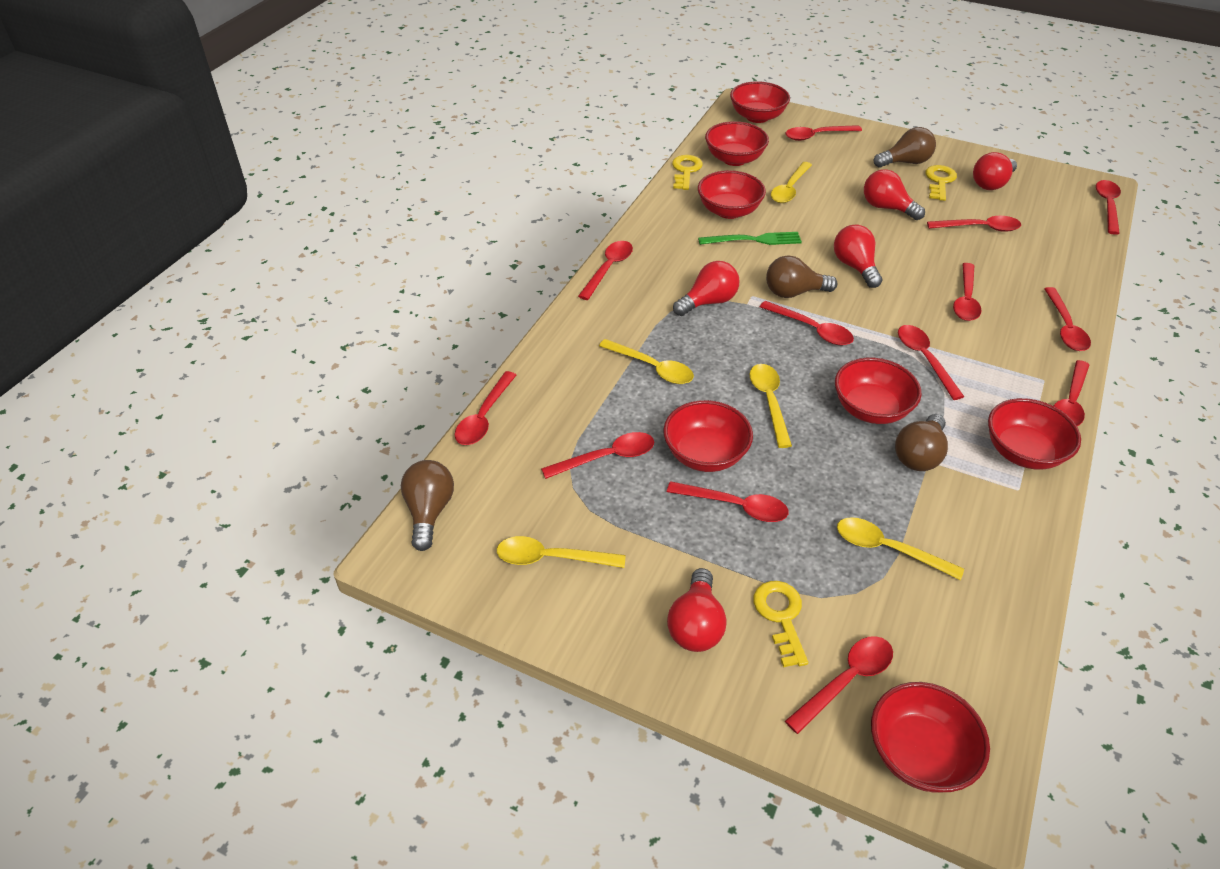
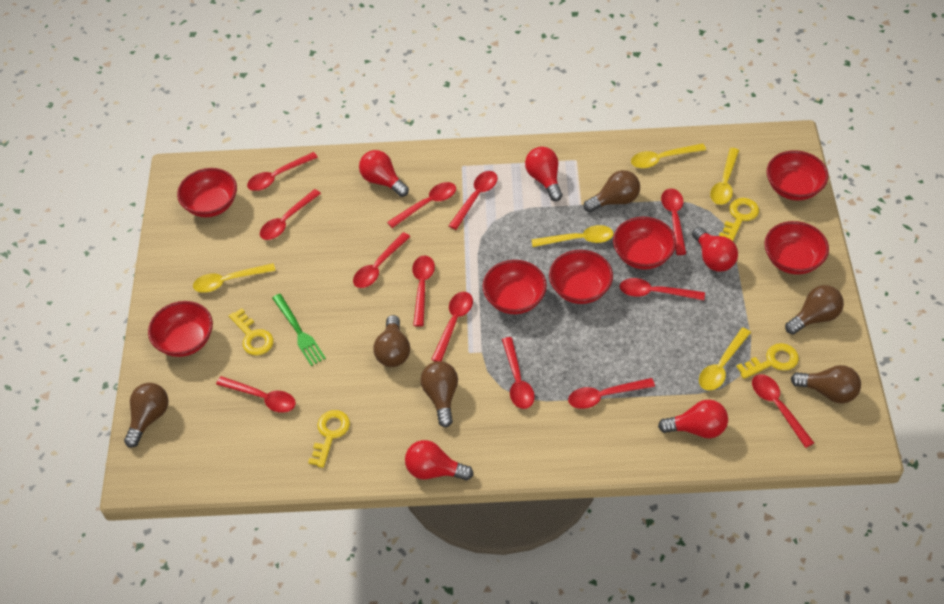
brown light bulb: 4 -> 6
yellow key: 3 -> 4

